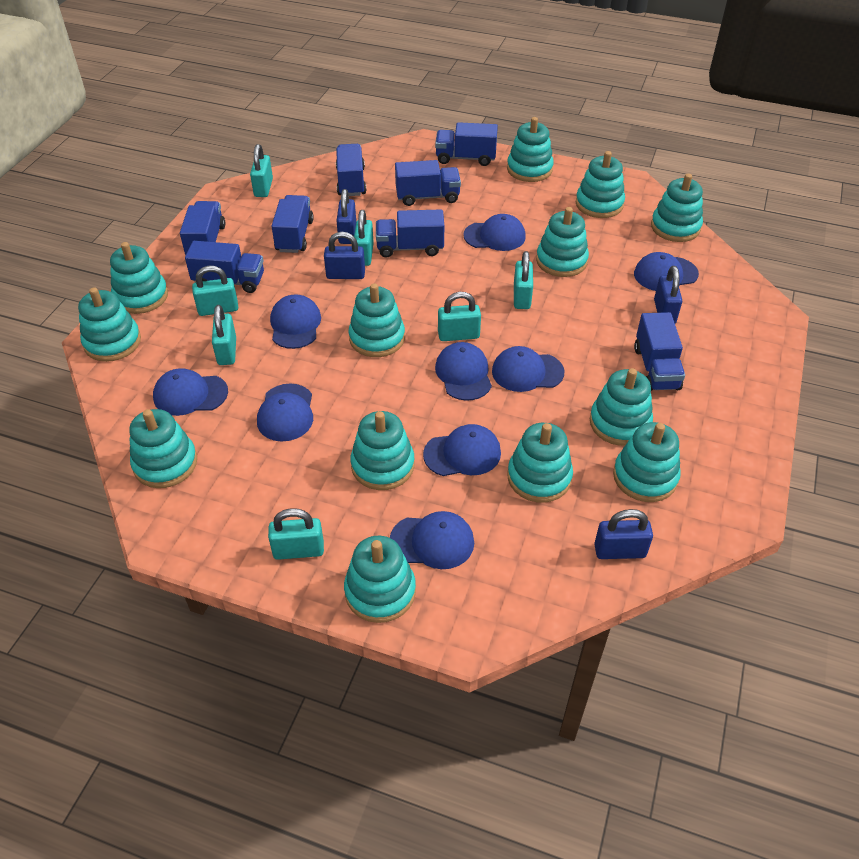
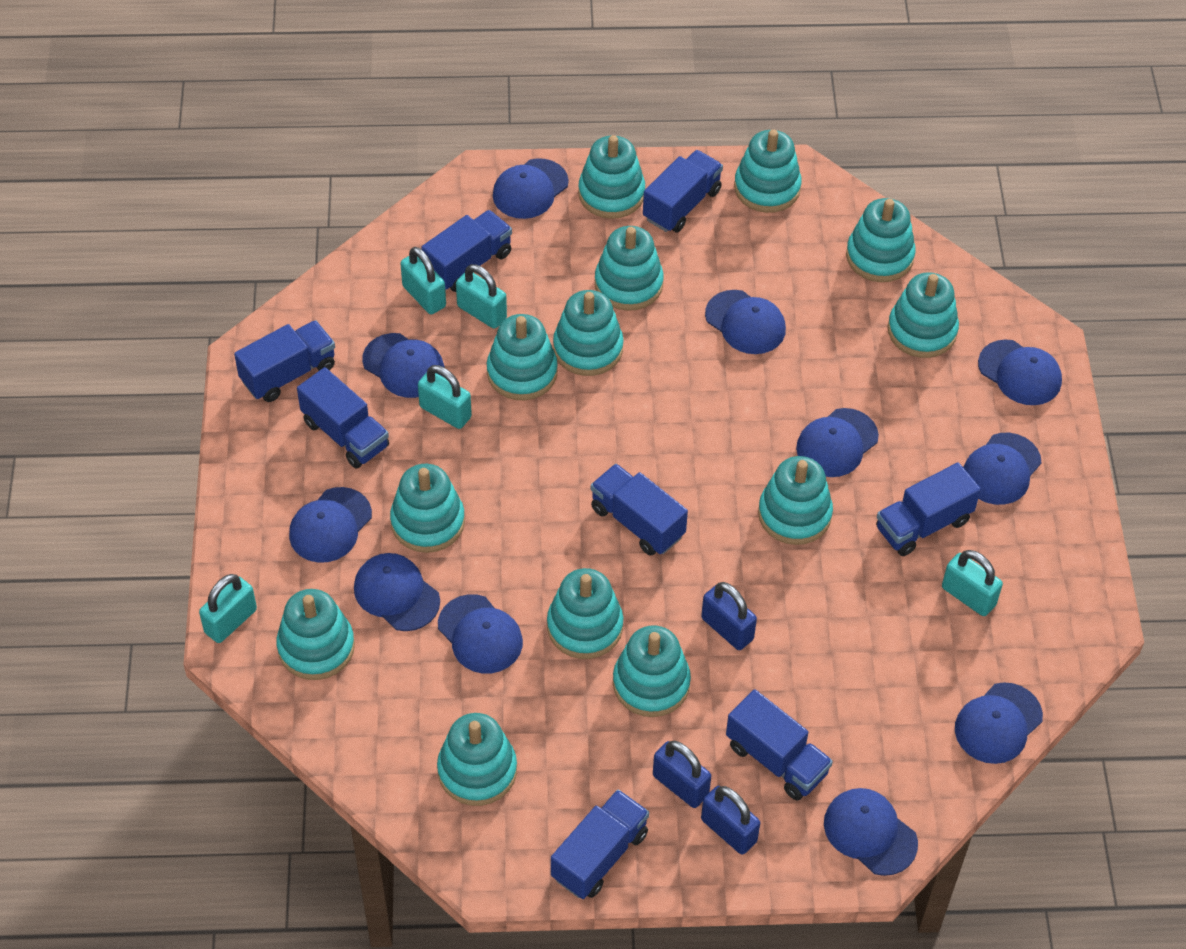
blue cap: 9 -> 11
blue padlock: 4 -> 3
turquoise padlock: 7 -> 5

